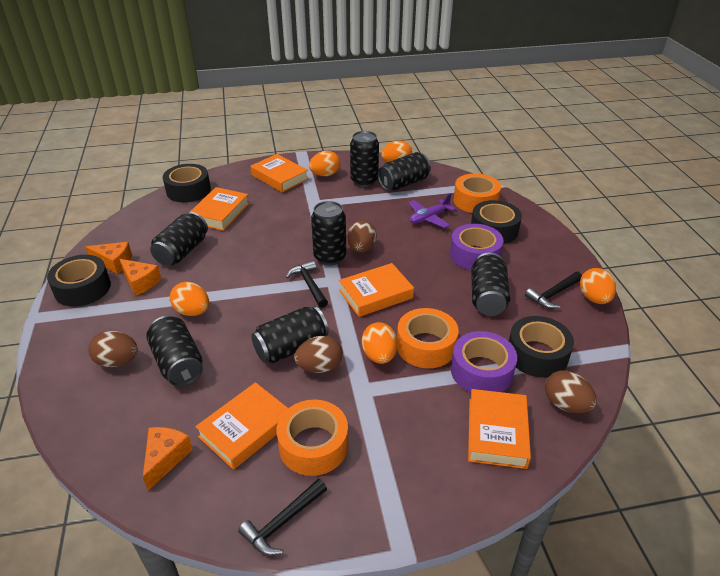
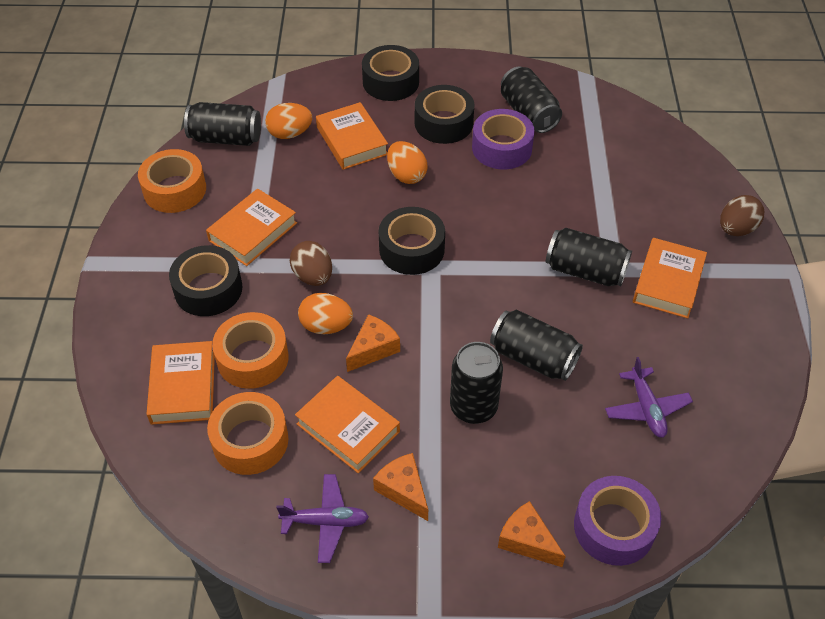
black can: 7 -> 5
black hammer: 3 -> 0
brown egg: 4 -> 2
orange egg: 5 -> 3
purple plane: 1 -> 2

